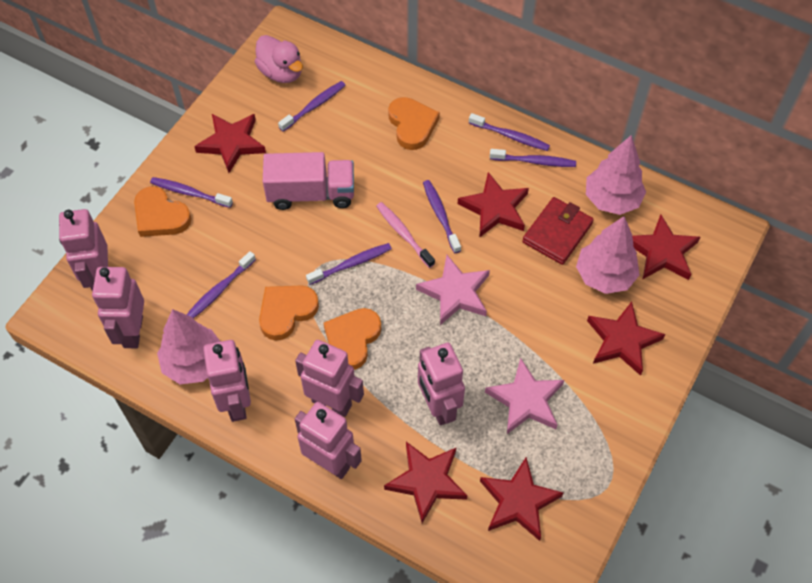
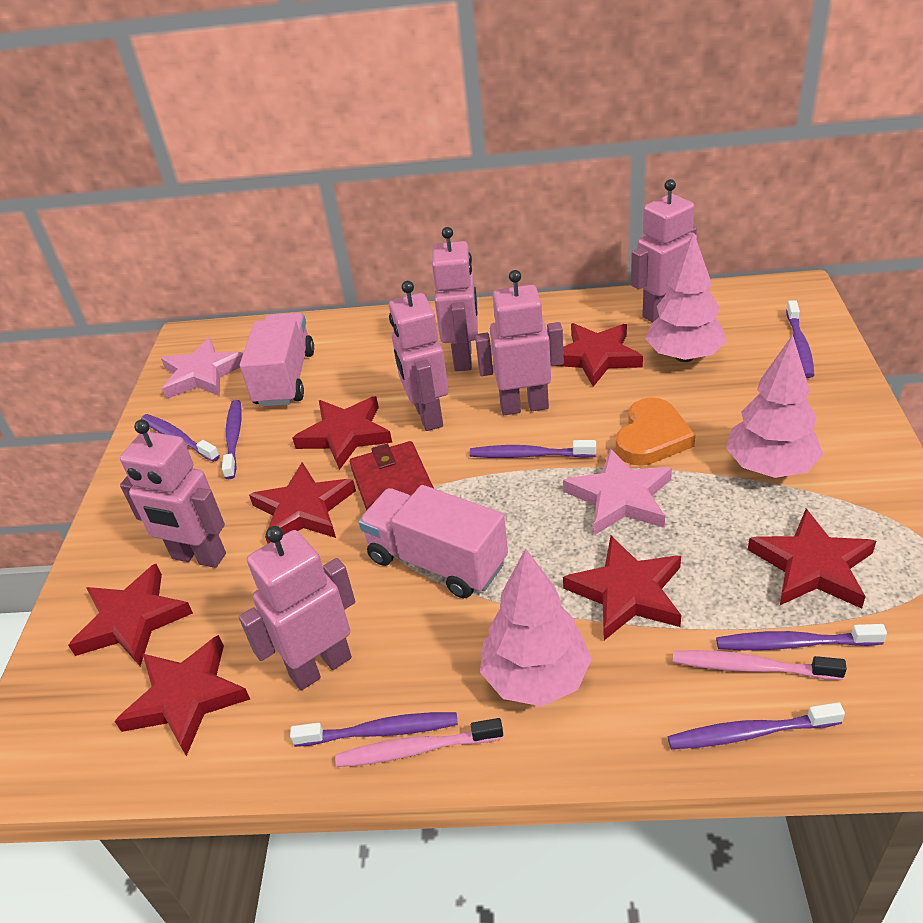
orange heart: 4 -> 1
pink duck: 1 -> 0
pink toothbrush: 1 -> 2
pink truck: 1 -> 2
red star: 6 -> 7

